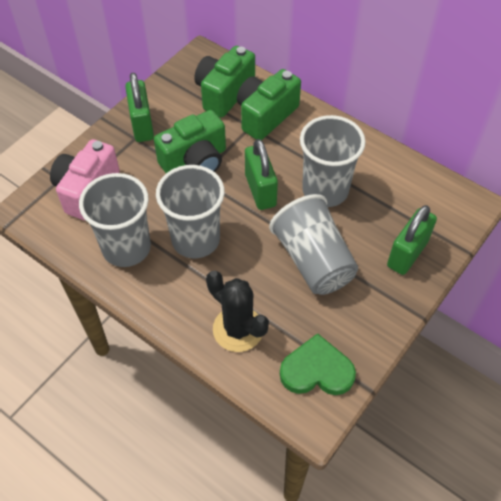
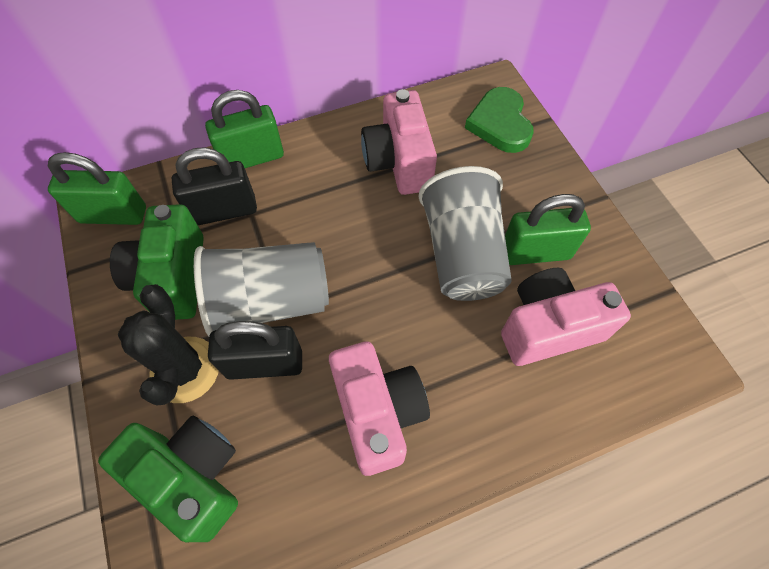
black padlock: 0 -> 2
green camera: 3 -> 2
grey cup: 4 -> 2
pink camera: 1 -> 3

